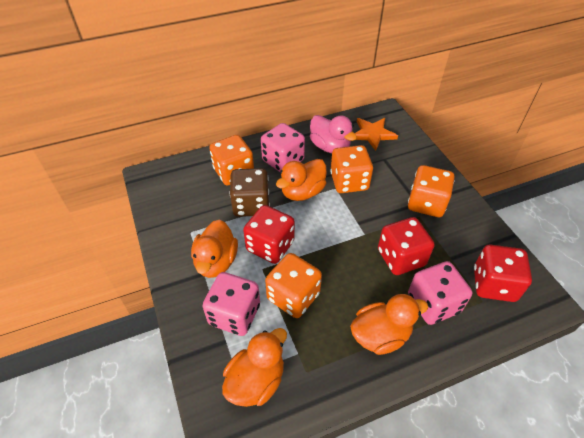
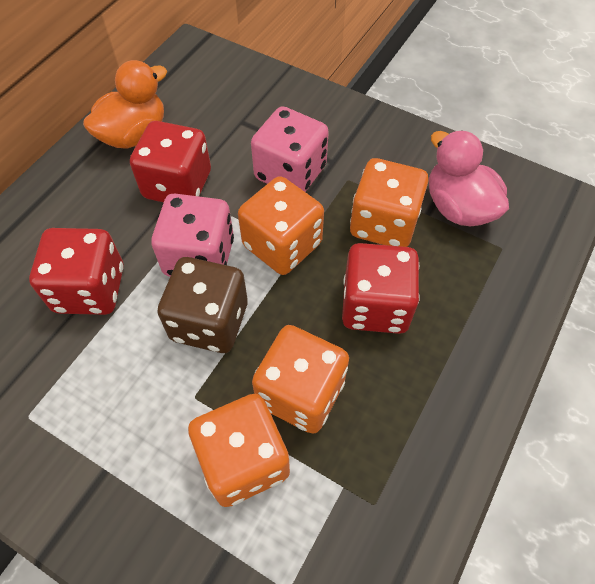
orange duck: 4 -> 1
orange star: 1 -> 0
pink dice: 3 -> 2

